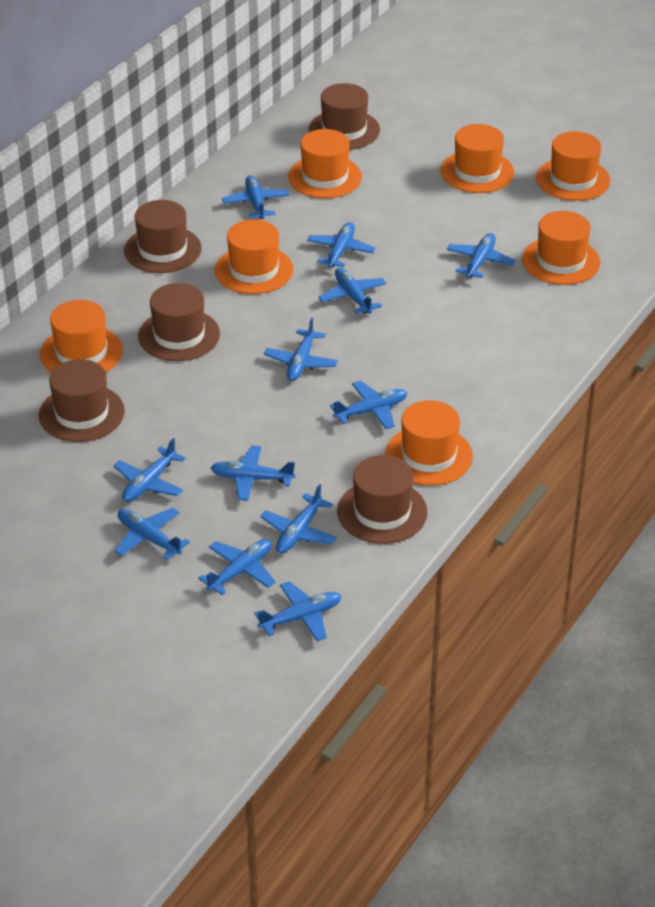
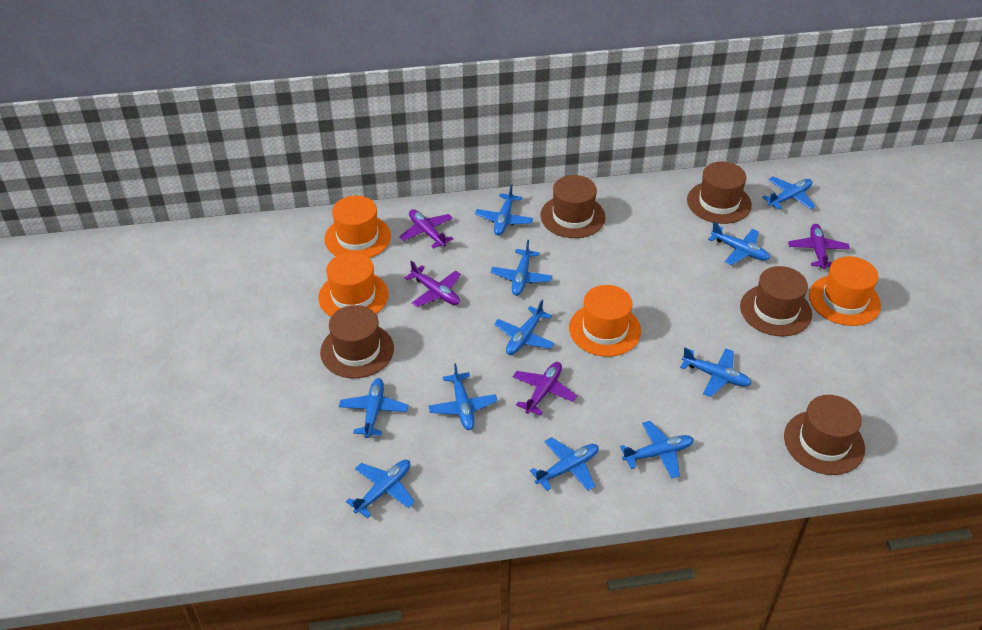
blue plane: 12 -> 11
orange hat: 7 -> 4
purple plane: 0 -> 4

